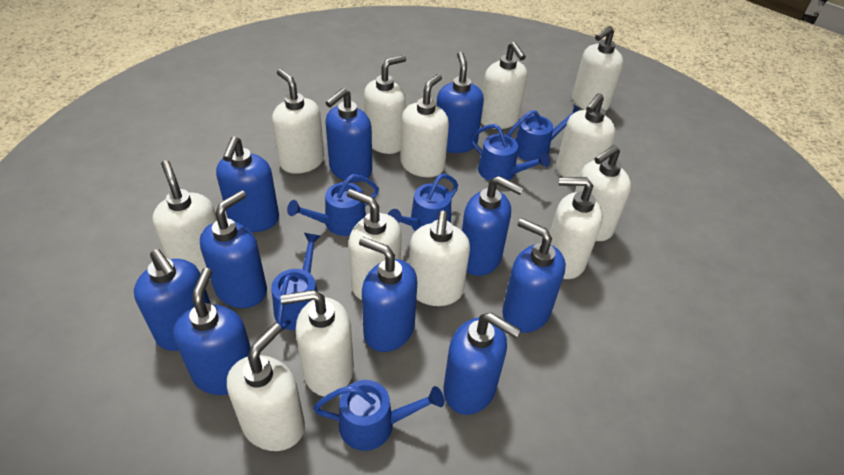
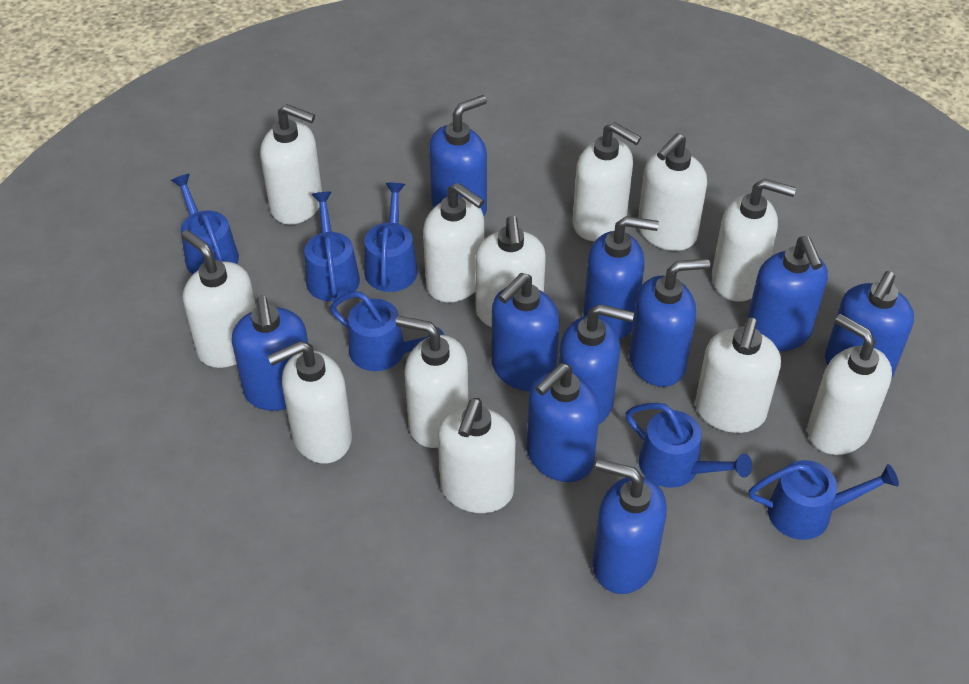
white soap dispenser: 13 -> 12

